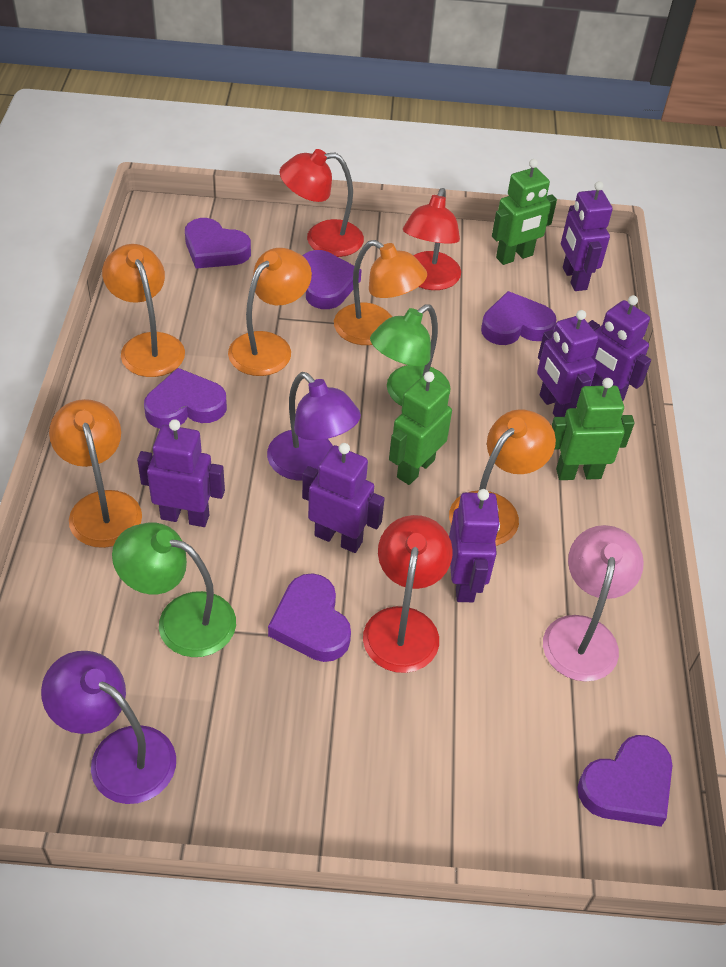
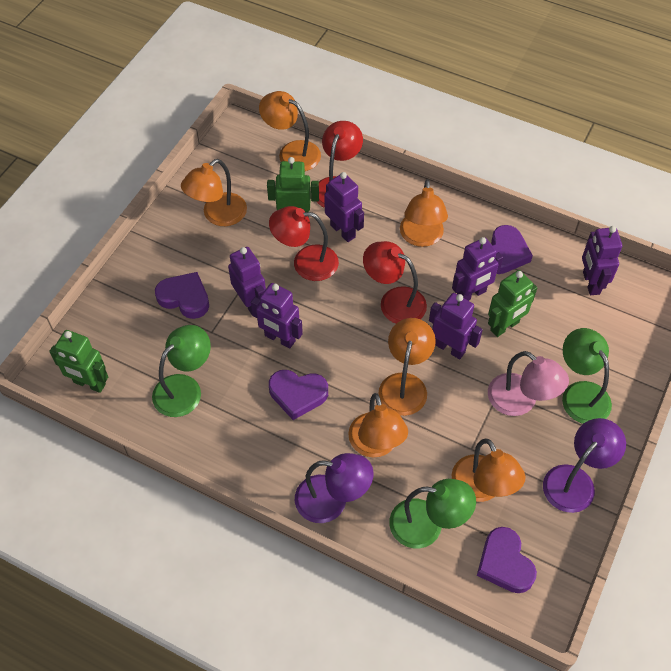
green lamp: 2 -> 3
orange lamp: 5 -> 6
purple heart: 6 -> 4

